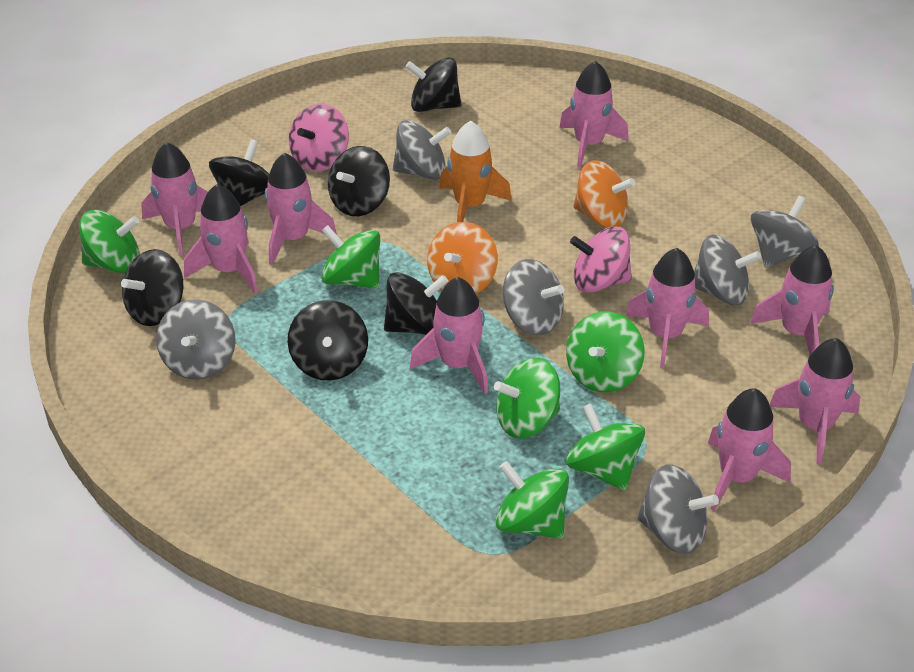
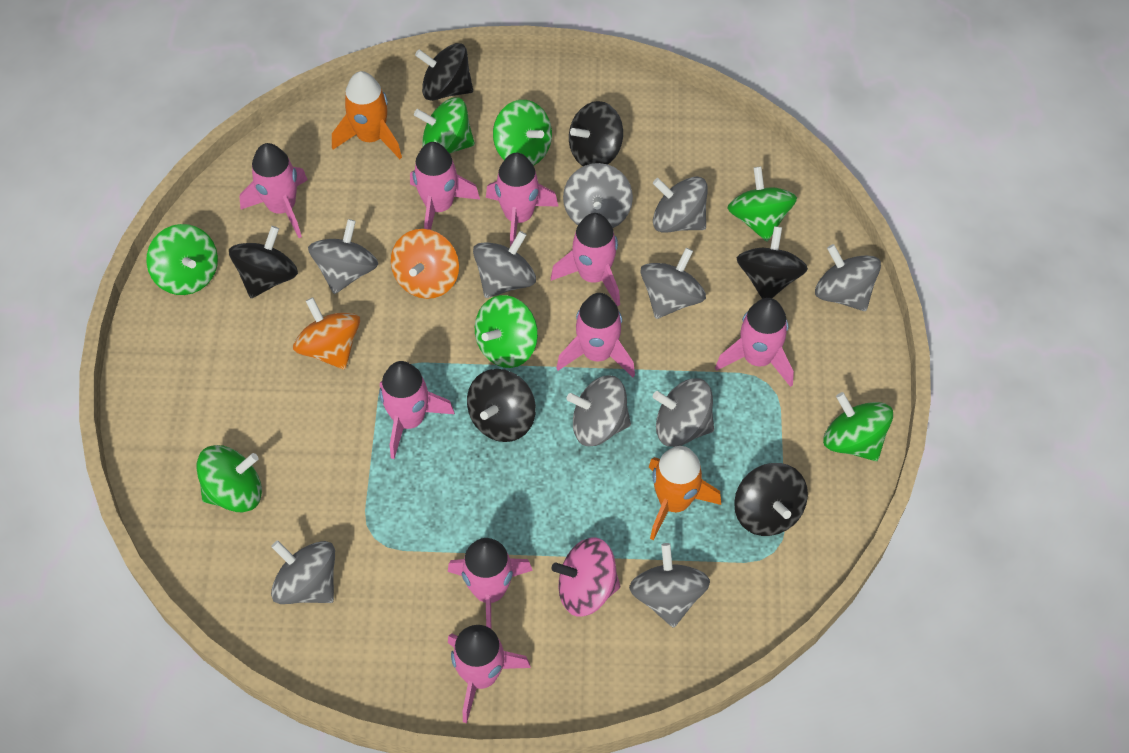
green spinning top: 6 -> 7
grey spinning top: 6 -> 10
orange rocket: 1 -> 2
pink spinning top: 2 -> 1

